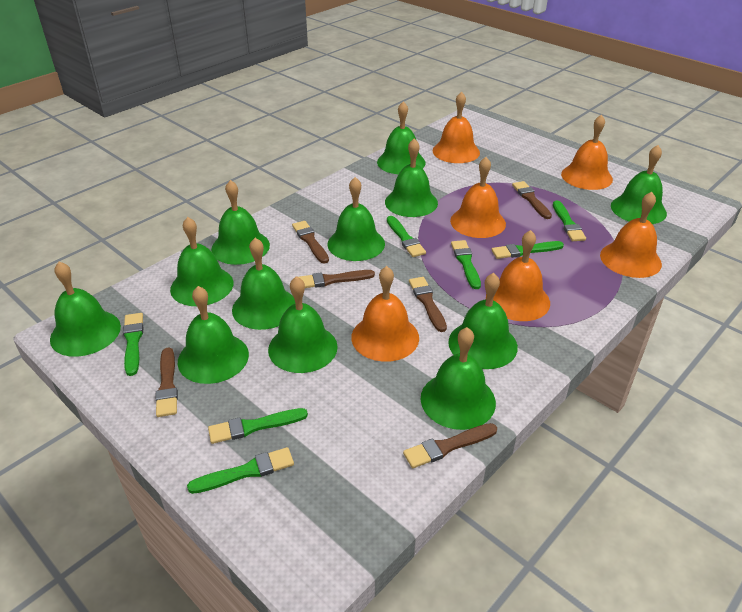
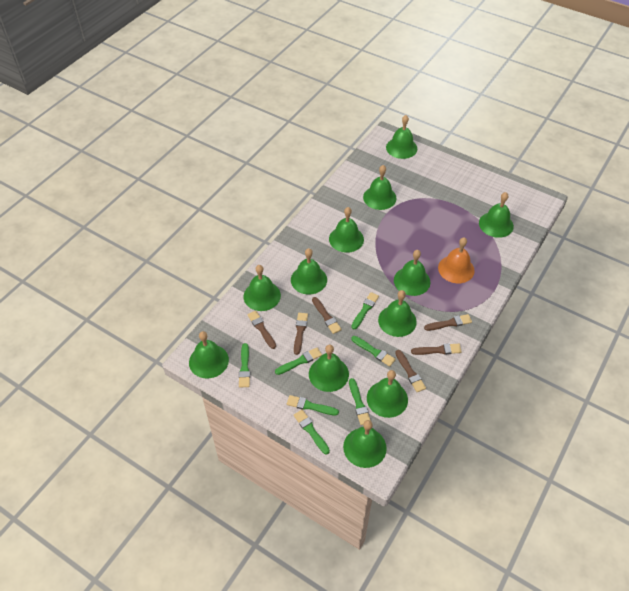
orange bell: 6 -> 1

